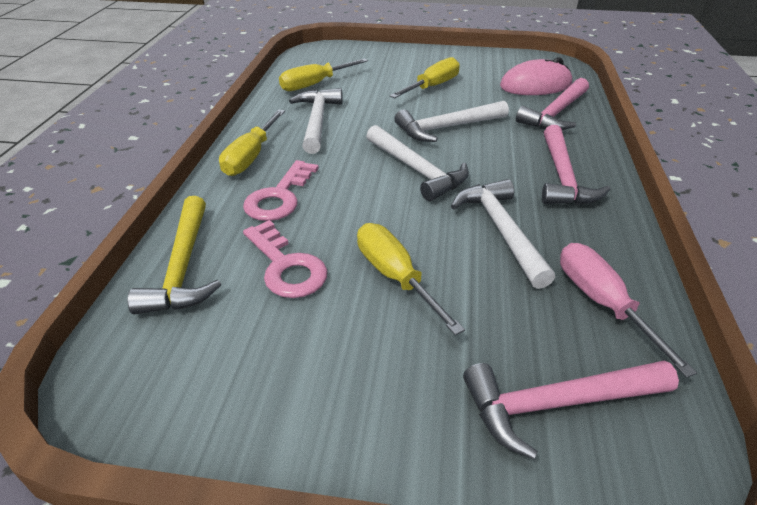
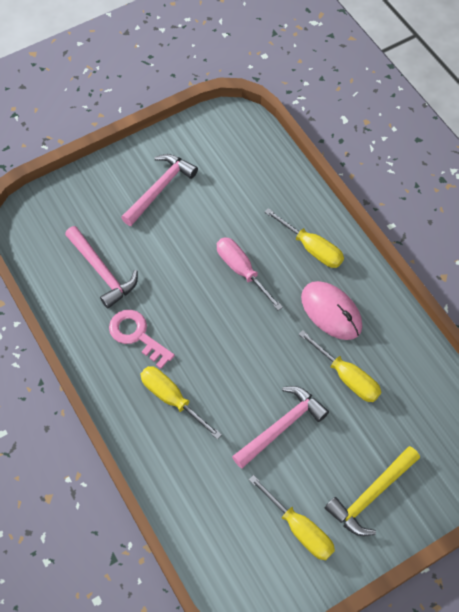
pink key: 2 -> 1
white hammer: 4 -> 0

